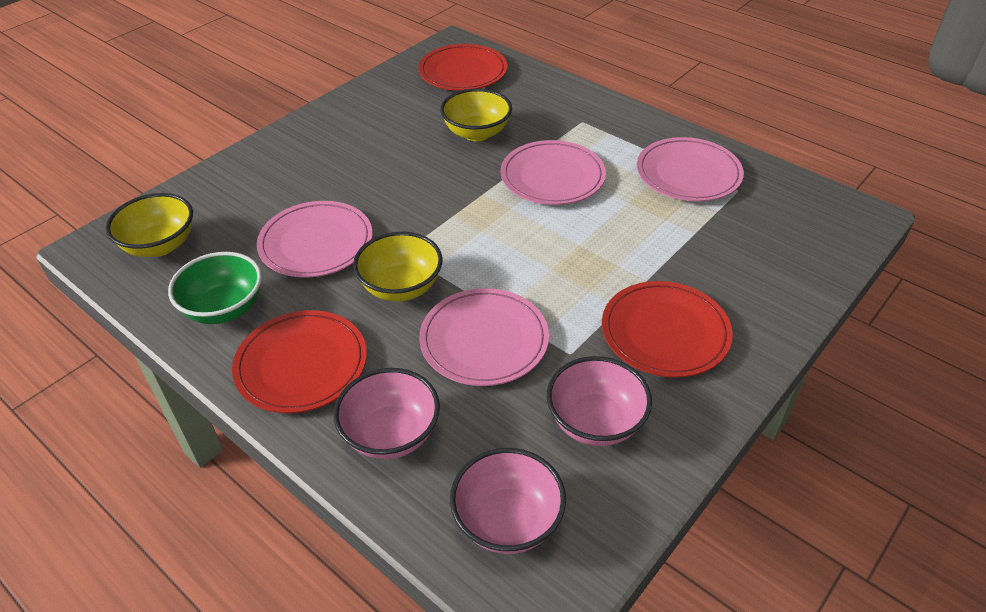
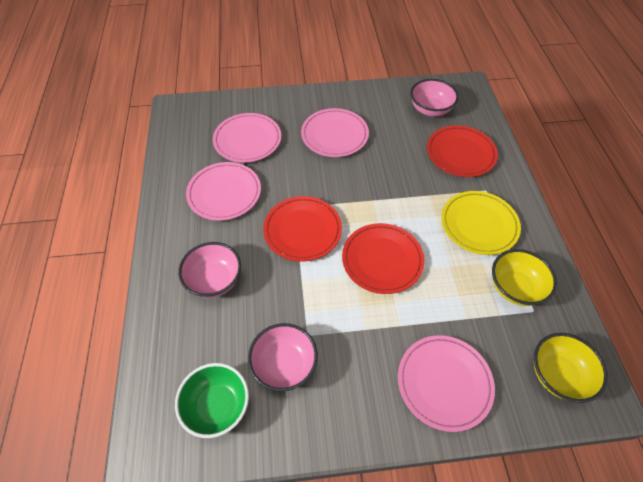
yellow bowl: 3 -> 2
yellow plate: 0 -> 1

